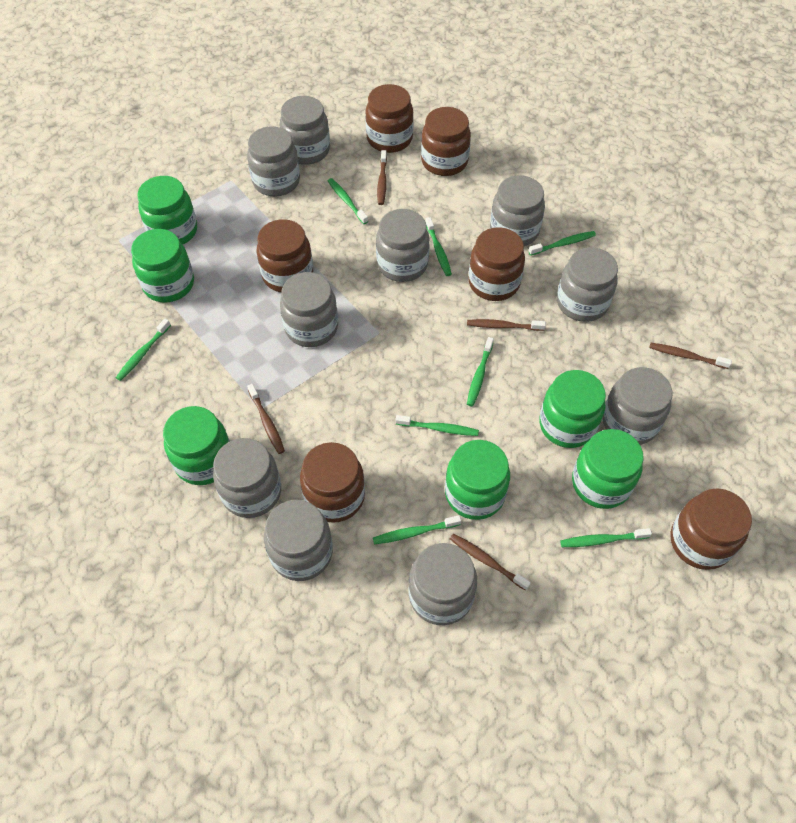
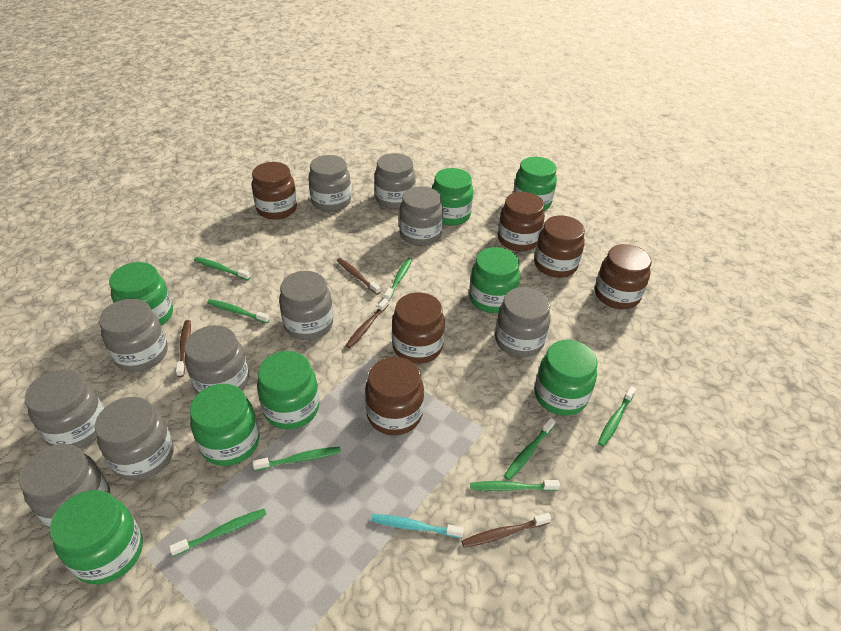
brown toothbrush: 5 -> 4
green jar: 6 -> 8
turquoise toothbrush: 0 -> 1

